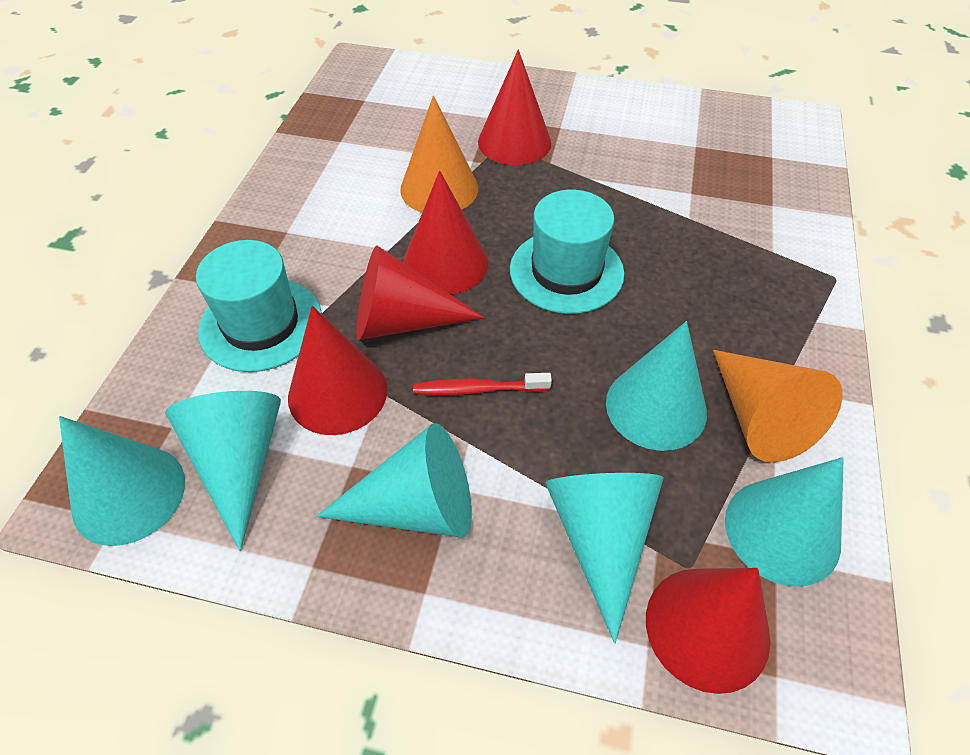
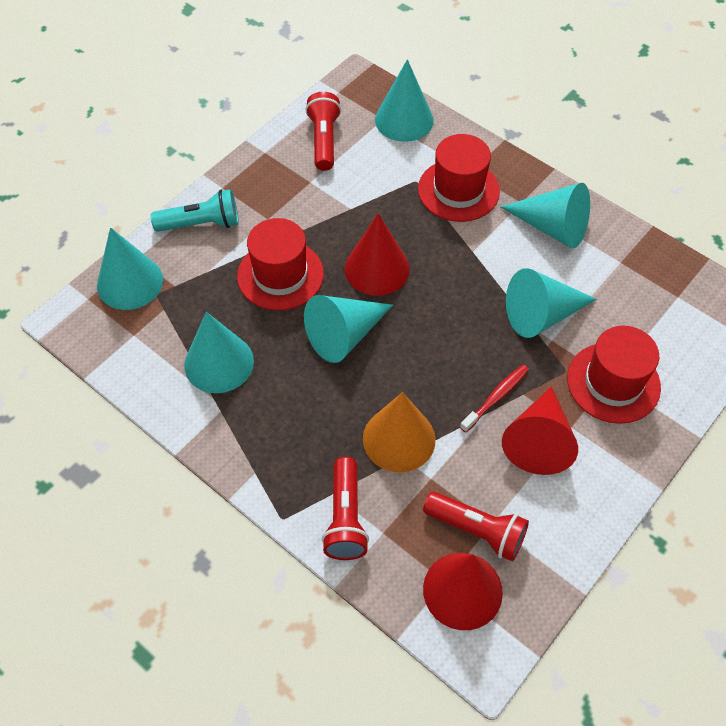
orange cone: 2 -> 1
red cone: 5 -> 3
red flashlight: 0 -> 3
red hat: 0 -> 3
turquoise flashlight: 0 -> 1
turquoise hat: 2 -> 0

